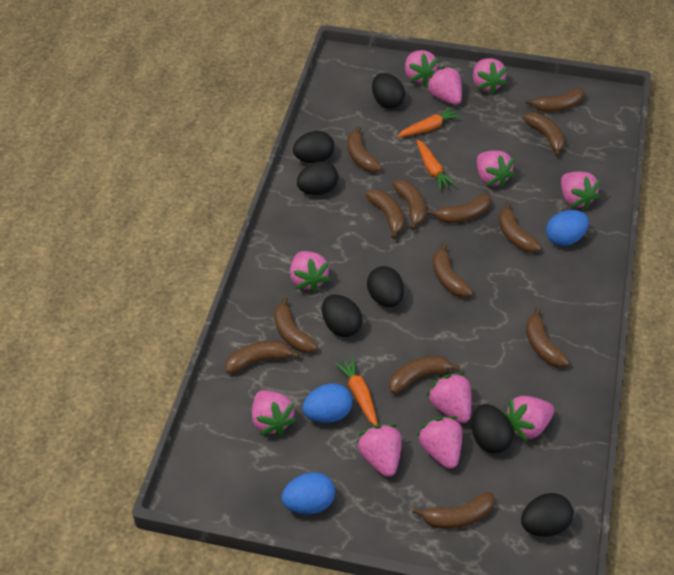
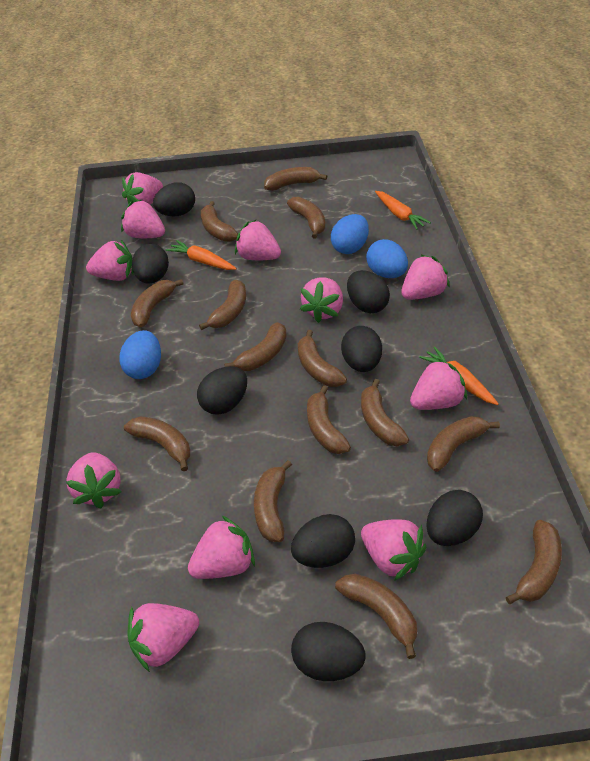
black egg: 7 -> 8
brown banana: 13 -> 14

